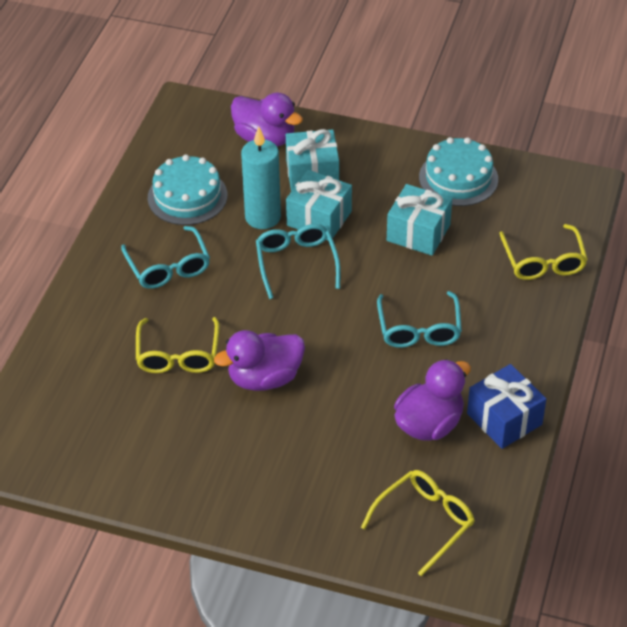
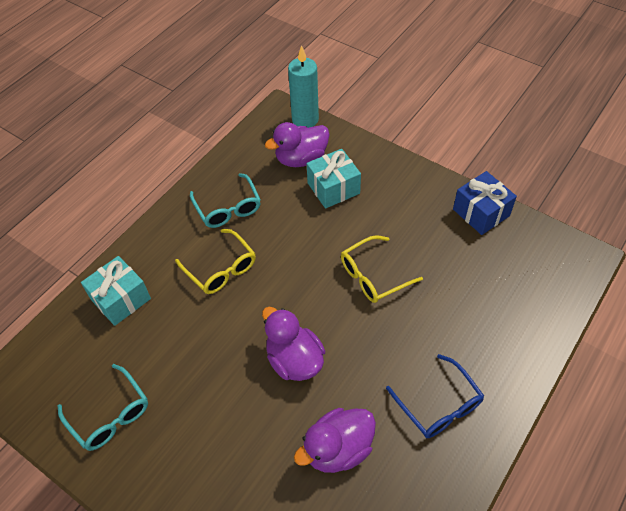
blue glasses: 0 -> 1
turquoise cake: 2 -> 0
turquoise gift: 3 -> 2
turquoise glasses: 3 -> 2
yellow glasses: 3 -> 2

